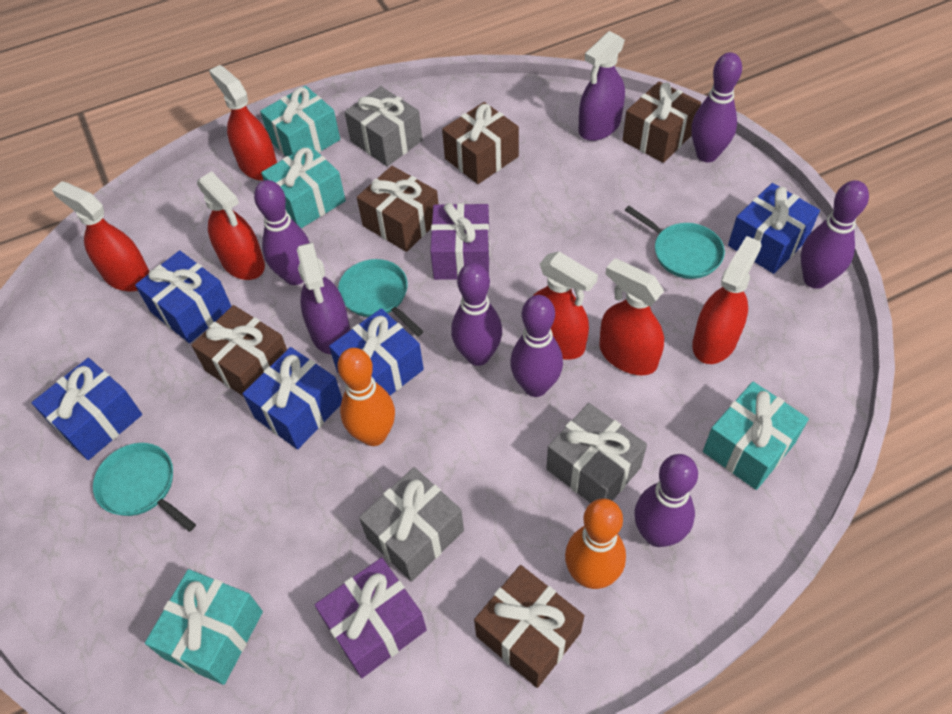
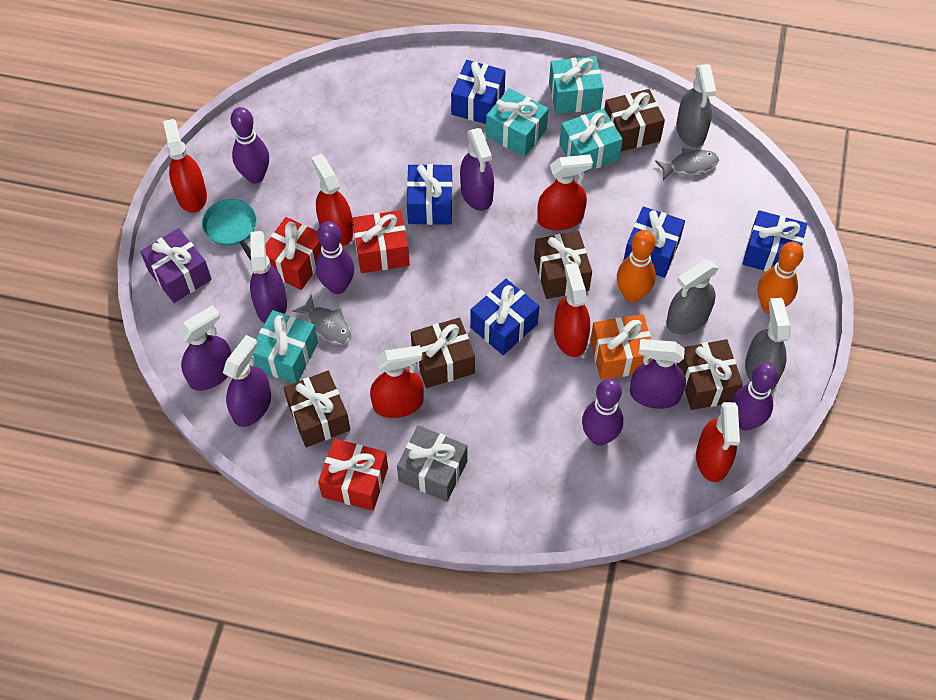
grey fish: 0 -> 2
grey gift: 3 -> 1
grey spray bottle: 0 -> 3
orange gift: 0 -> 1
purple bowling pin: 6 -> 4
purple gift: 2 -> 1
purple spray bottle: 2 -> 5
red gift: 0 -> 3
turquoise pan: 3 -> 1

